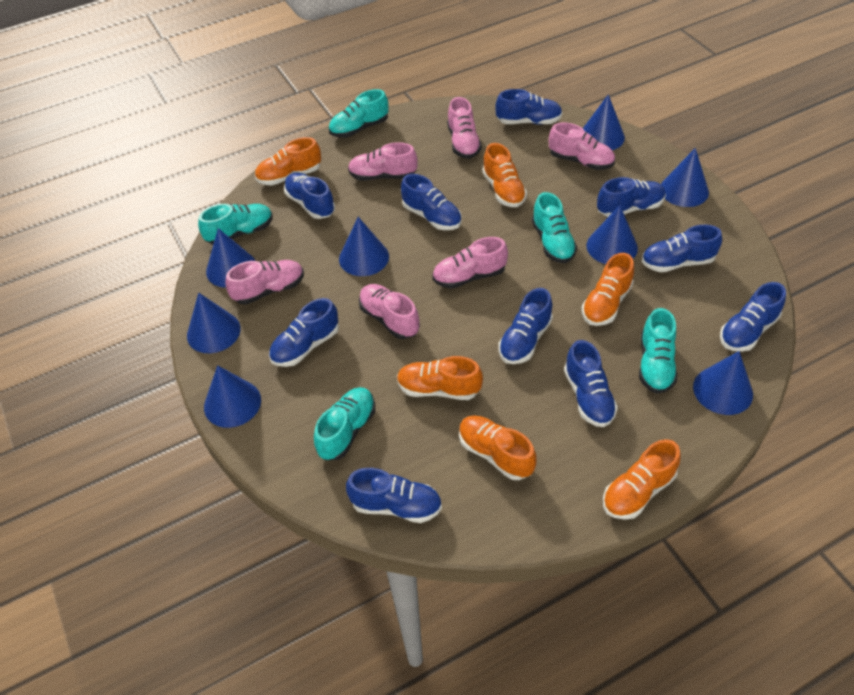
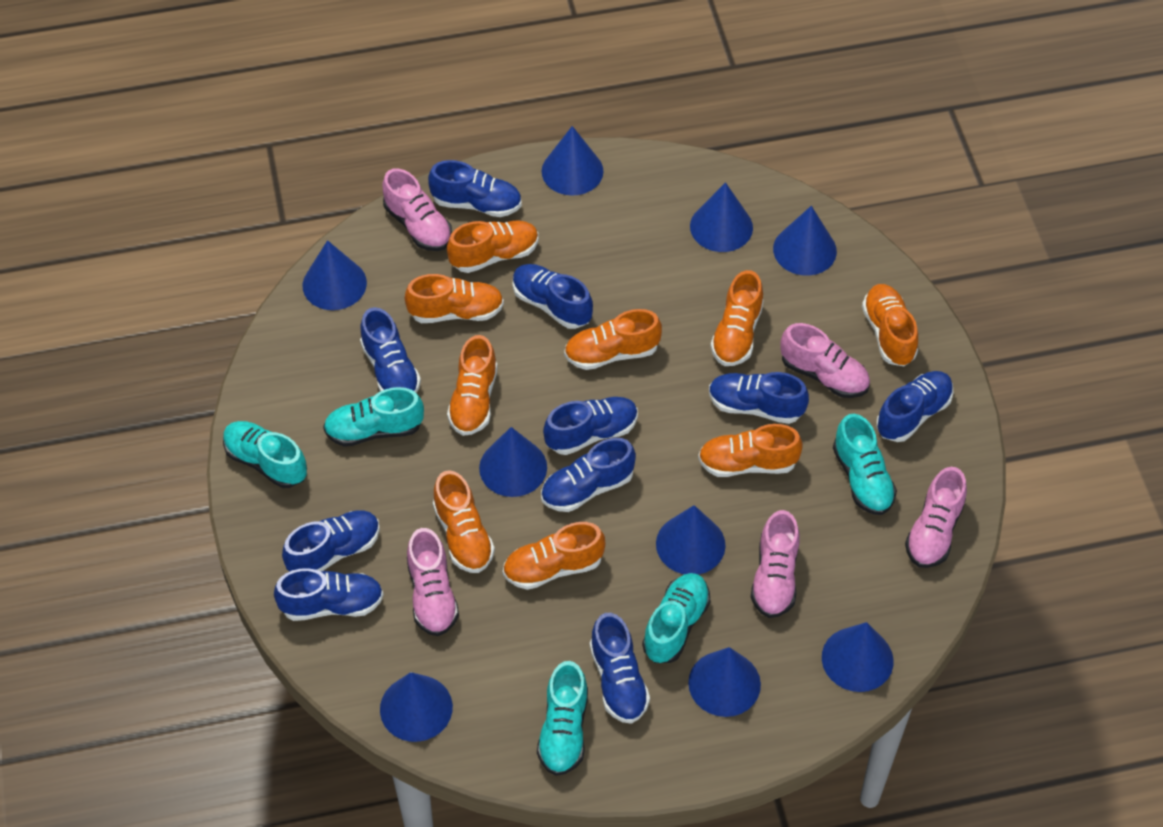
blue cone: 8 -> 9
orange shoe: 6 -> 9
pink shoe: 6 -> 5

